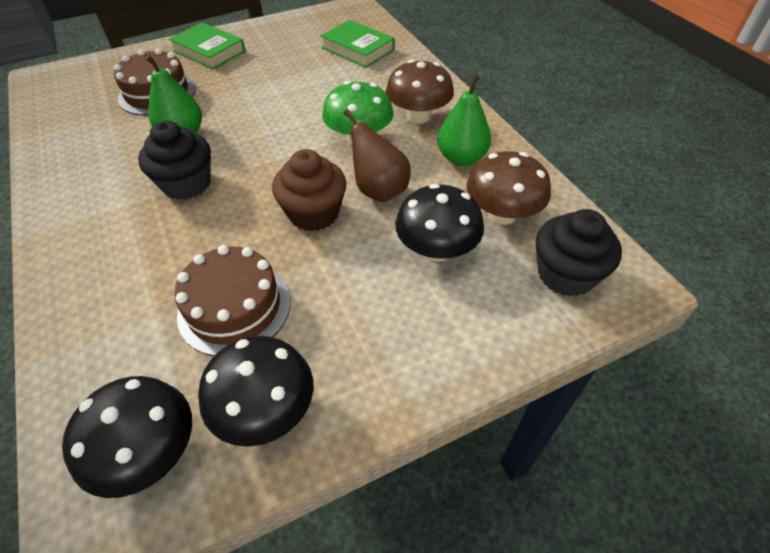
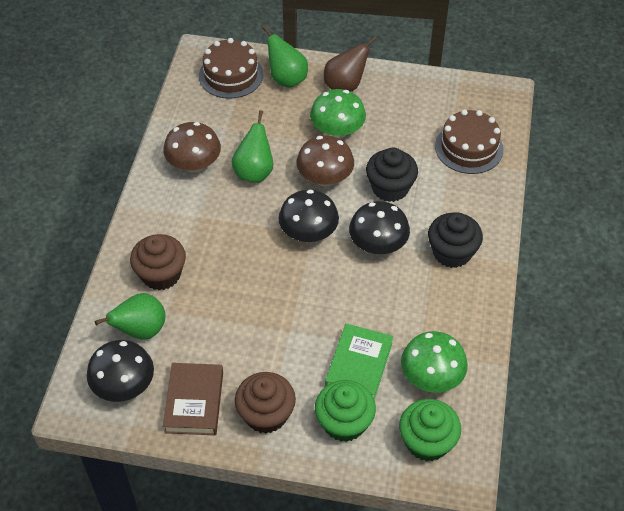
brown book: 0 -> 1
brown cupcake: 1 -> 2
green book: 2 -> 1
green cupcake: 0 -> 2
green mushroom: 1 -> 2
green pear: 2 -> 3

